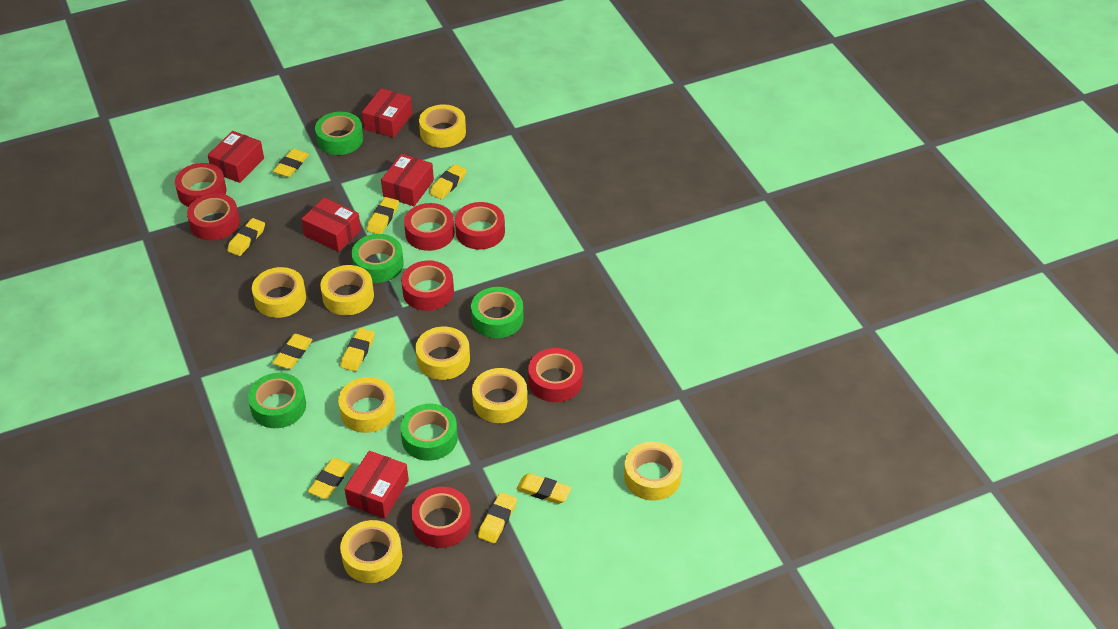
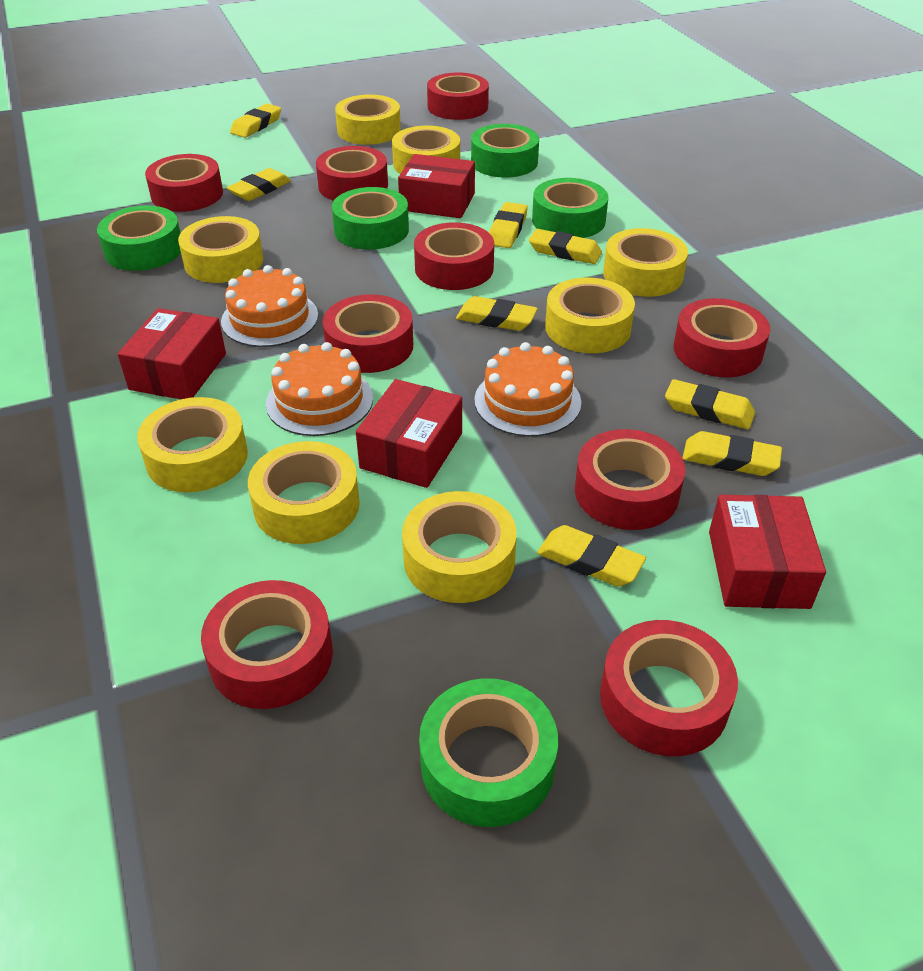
orange cake: 0 -> 3
red box: 5 -> 4
red tape: 7 -> 9
yellow eraser: 9 -> 8

